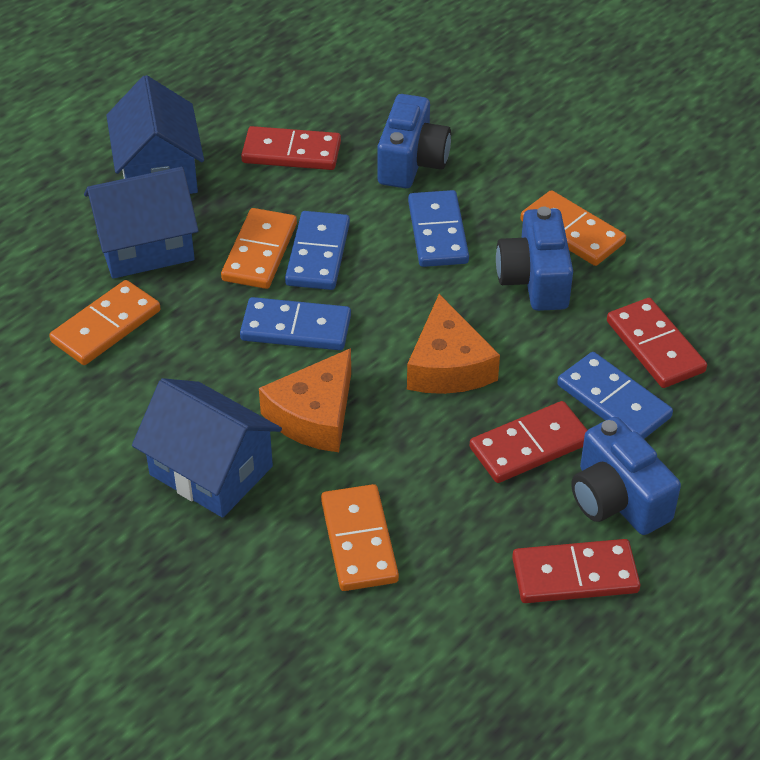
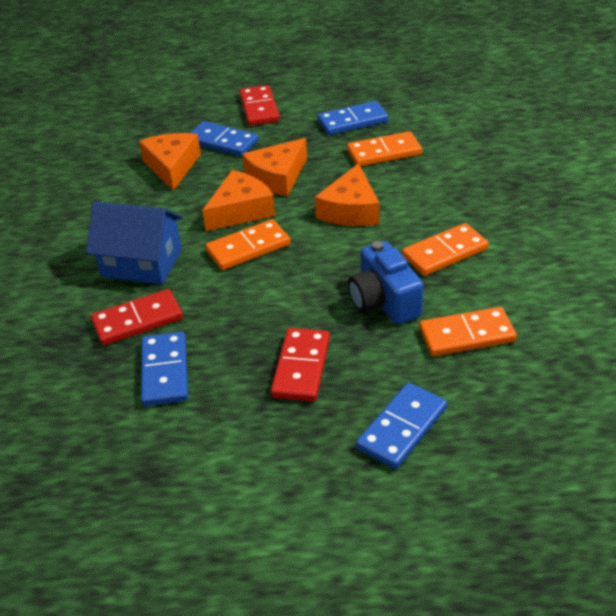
blue camera: 3 -> 1
blue house: 3 -> 1
orange cheese: 2 -> 4
red domino: 4 -> 3

